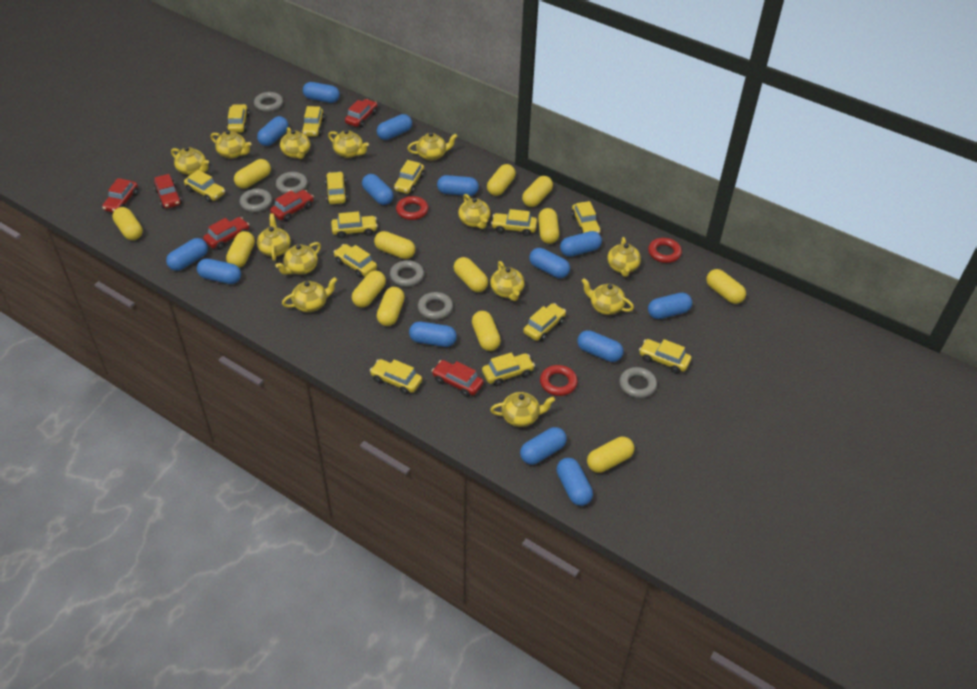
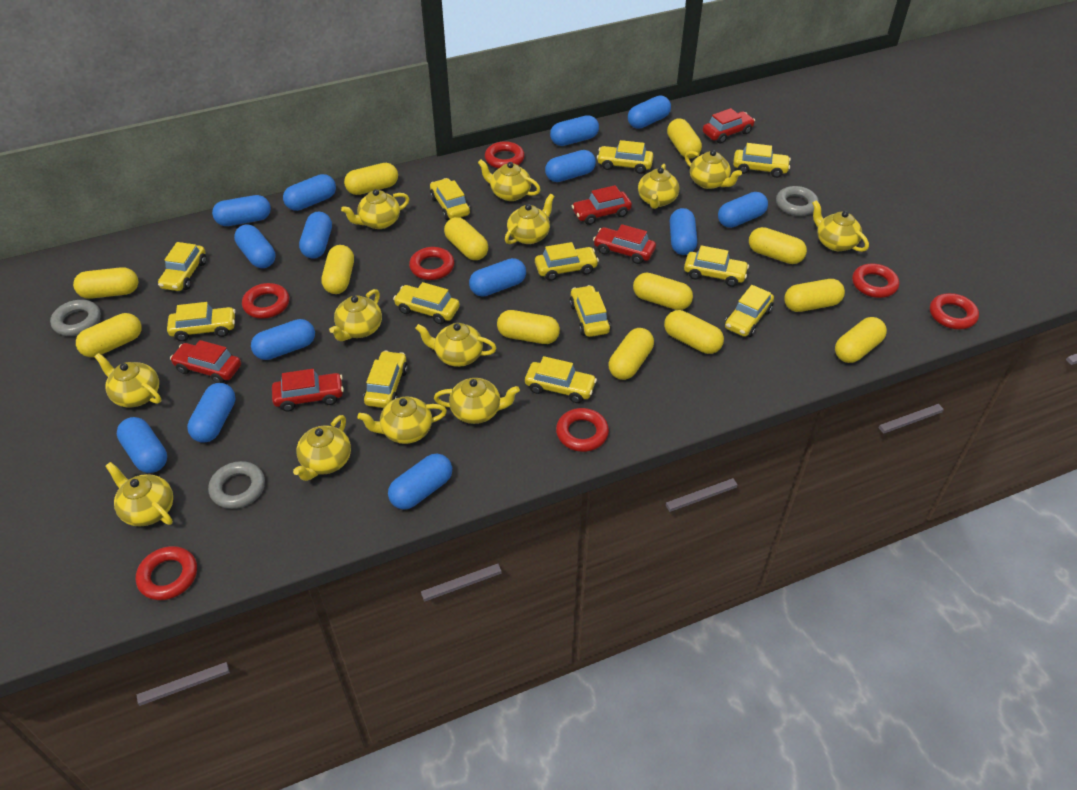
grey ring: 6 -> 3
red car: 6 -> 5
red ring: 3 -> 7
yellow car: 13 -> 12

